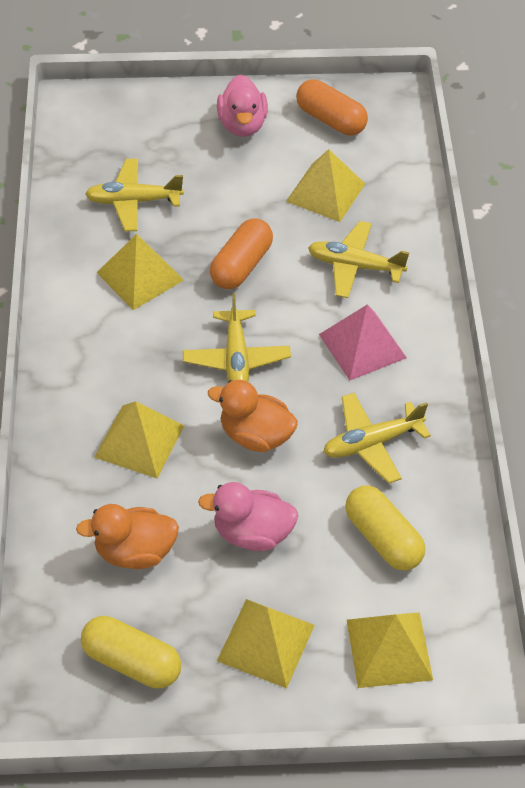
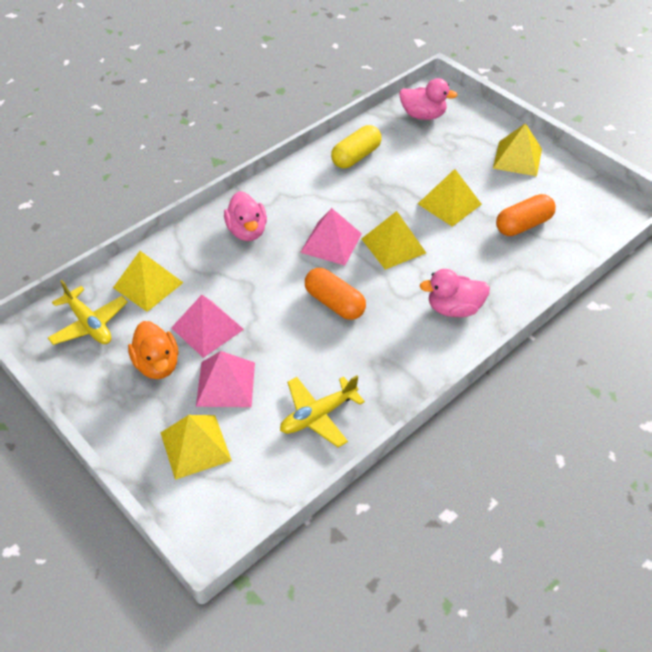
orange duck: 2 -> 1
pink duck: 2 -> 3
pink pyramid: 1 -> 3
yellow capsule: 2 -> 1
yellow plane: 4 -> 2

